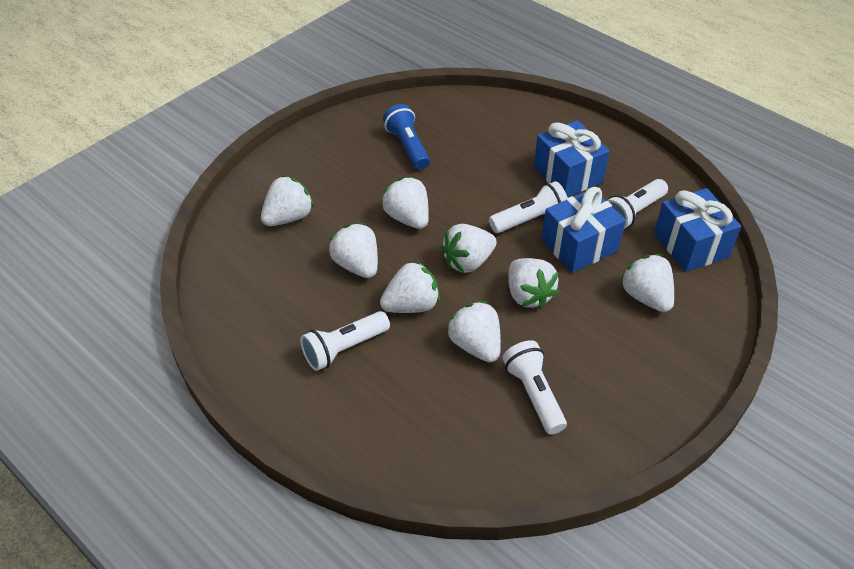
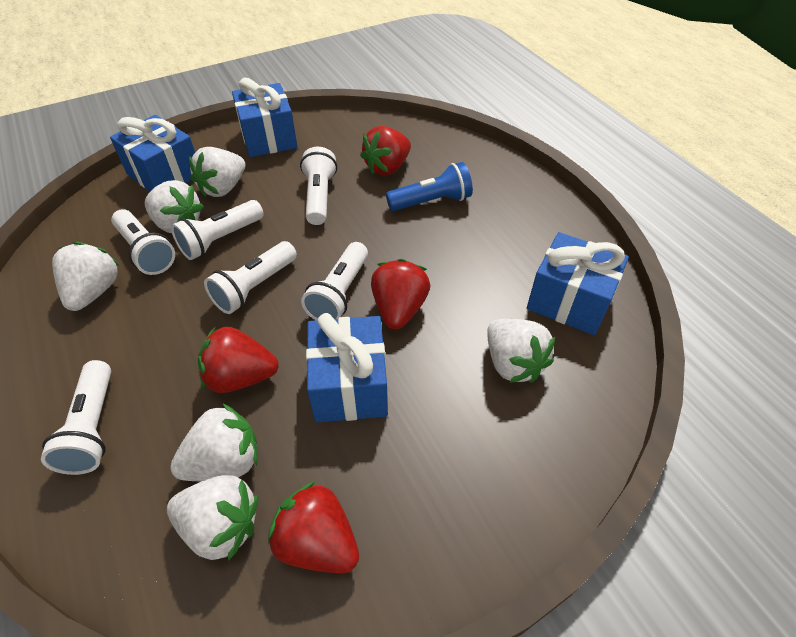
blue gift: 3 -> 4
red strawberry: 0 -> 4
white flashlight: 4 -> 6
white strawberry: 8 -> 6

